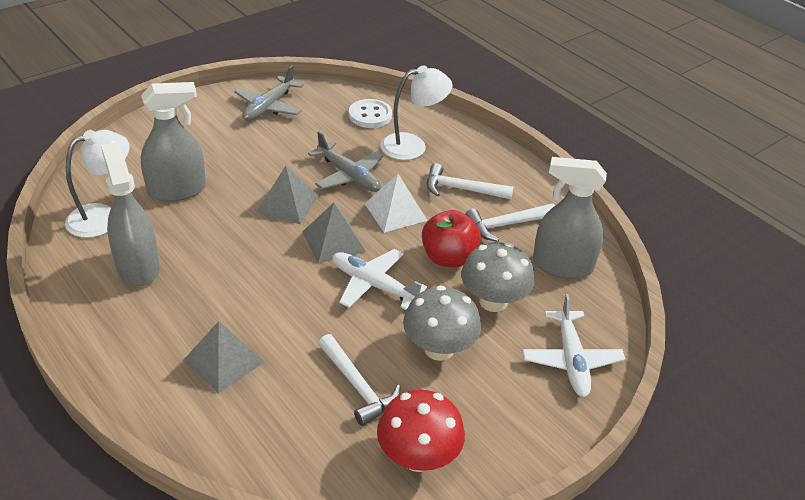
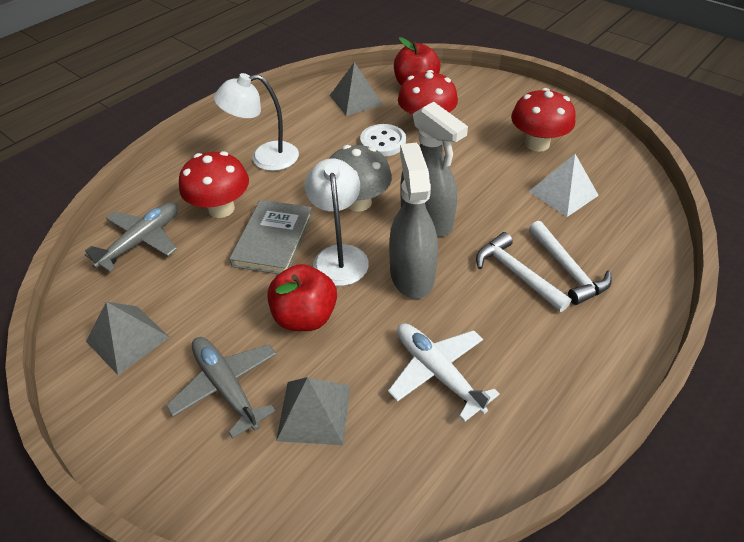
grey book: 0 -> 1
grey mushroom: 2 -> 1
grey spray bottle: 3 -> 2
red apple: 1 -> 2
red mushroom: 1 -> 3
white hammer: 3 -> 2
white plane: 2 -> 1

